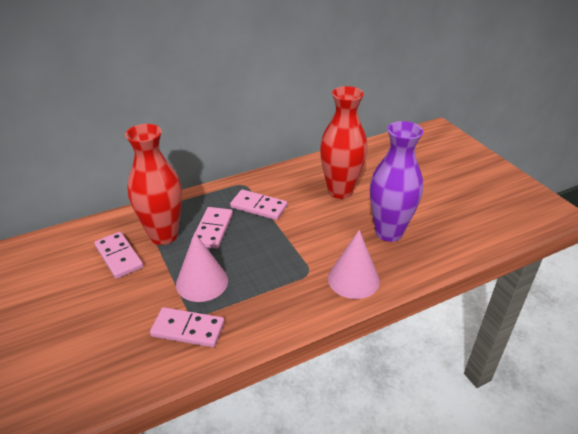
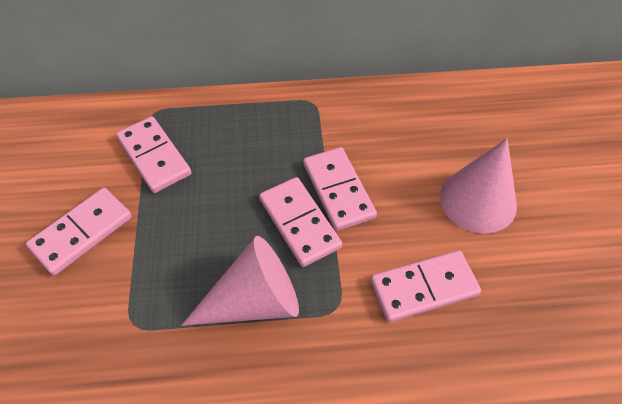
pink domino: 4 -> 5
purple vase: 1 -> 0
red vase: 2 -> 0

